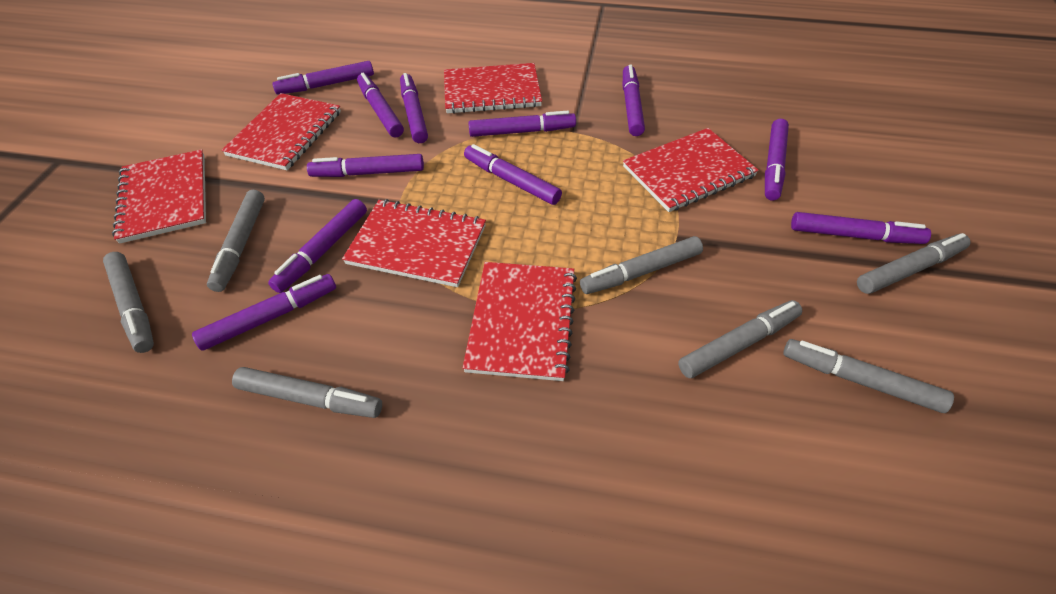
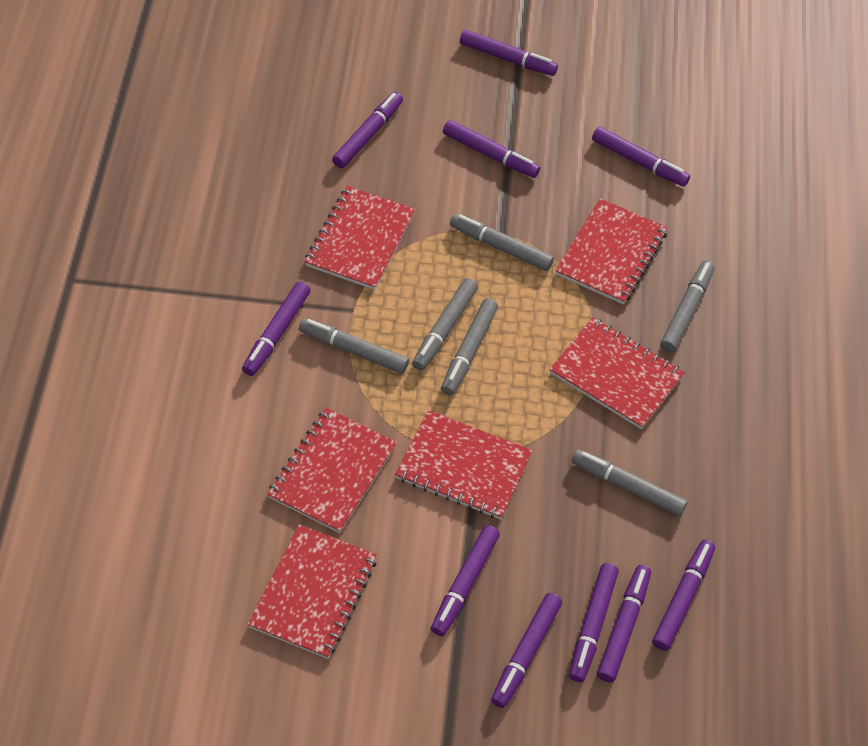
grey marker: 7 -> 6
purple marker: 11 -> 10

